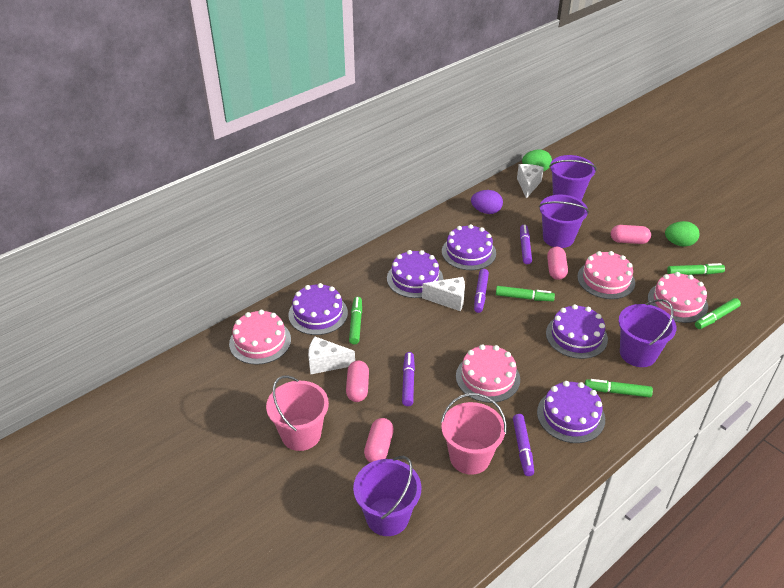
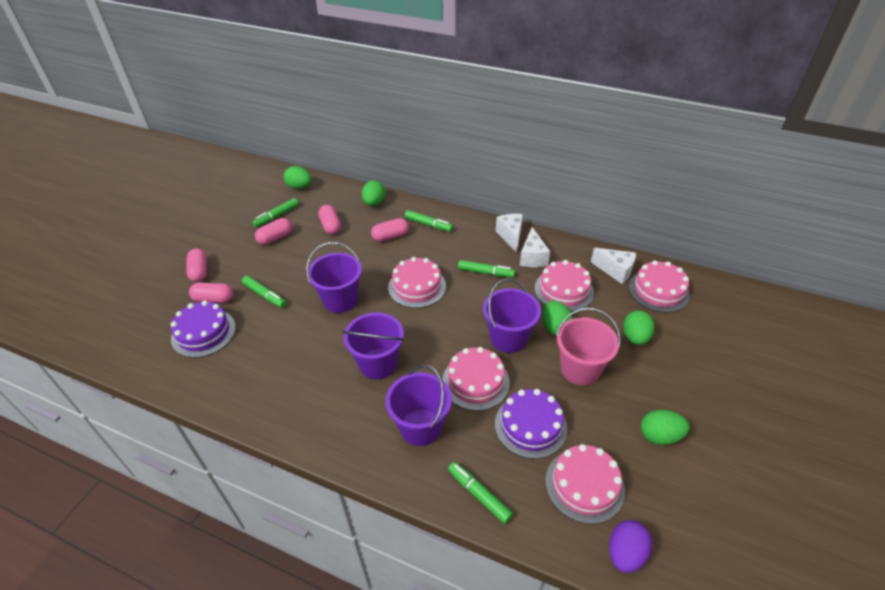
green egg: 2 -> 5
pink bucket: 2 -> 1
pink cake: 4 -> 5
pink capsule: 4 -> 5
purple cake: 5 -> 2
purple marker: 4 -> 0

